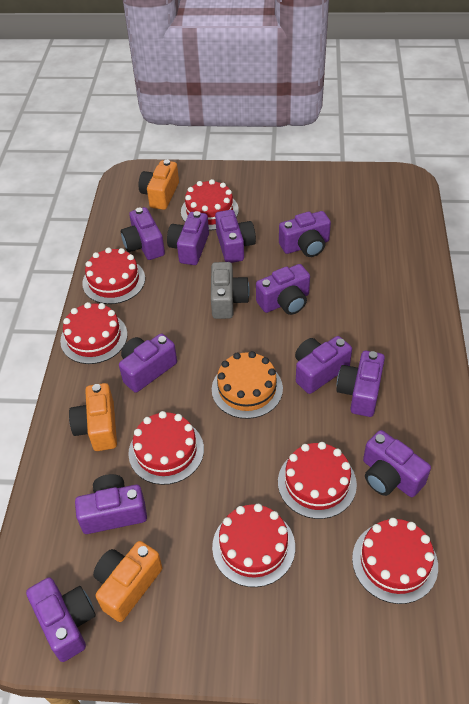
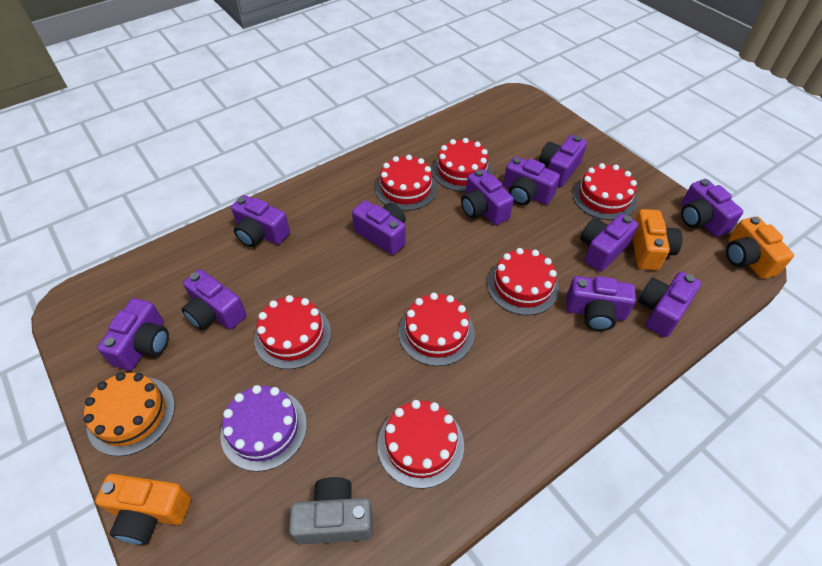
purple cake: 0 -> 1

